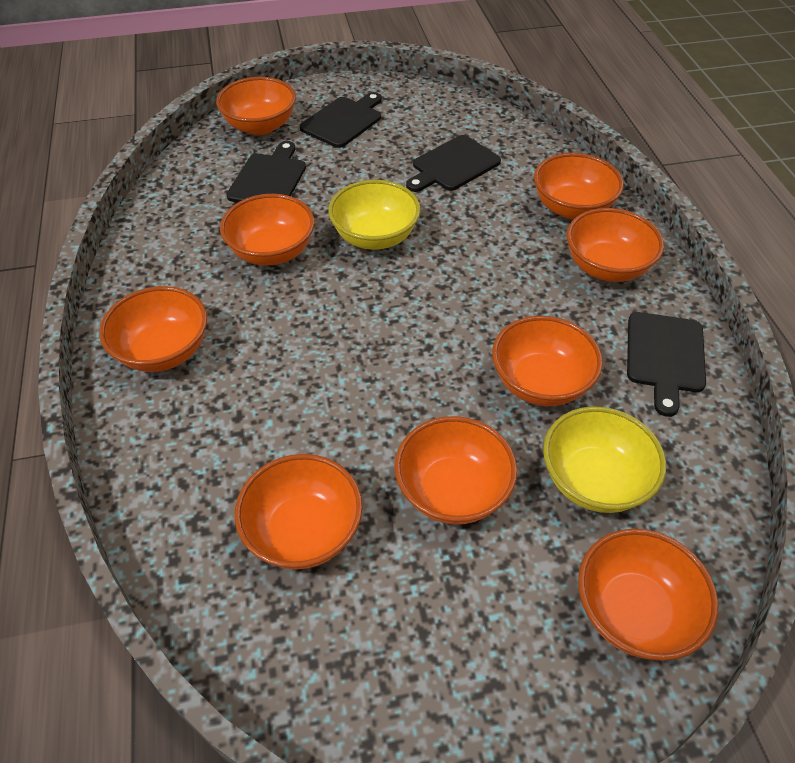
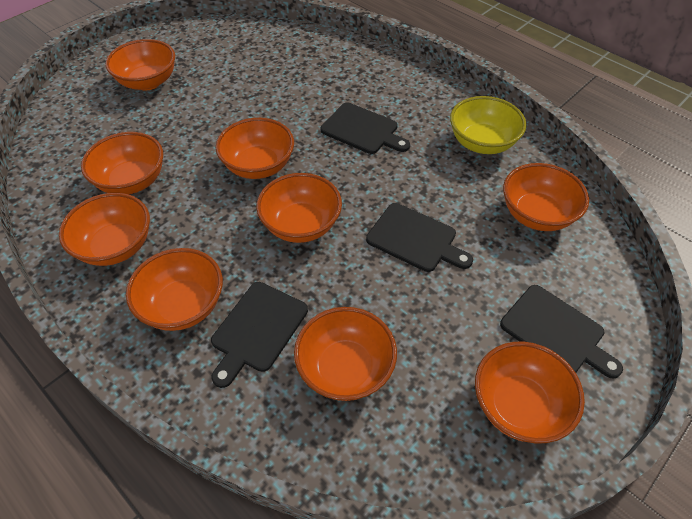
yellow bowl: 2 -> 1

